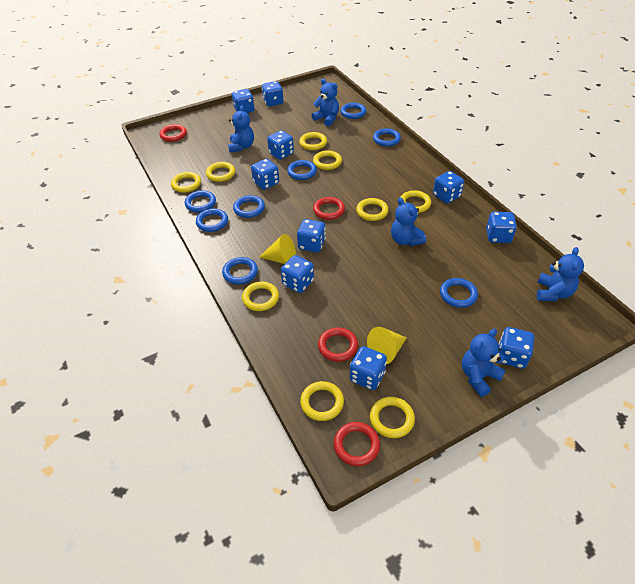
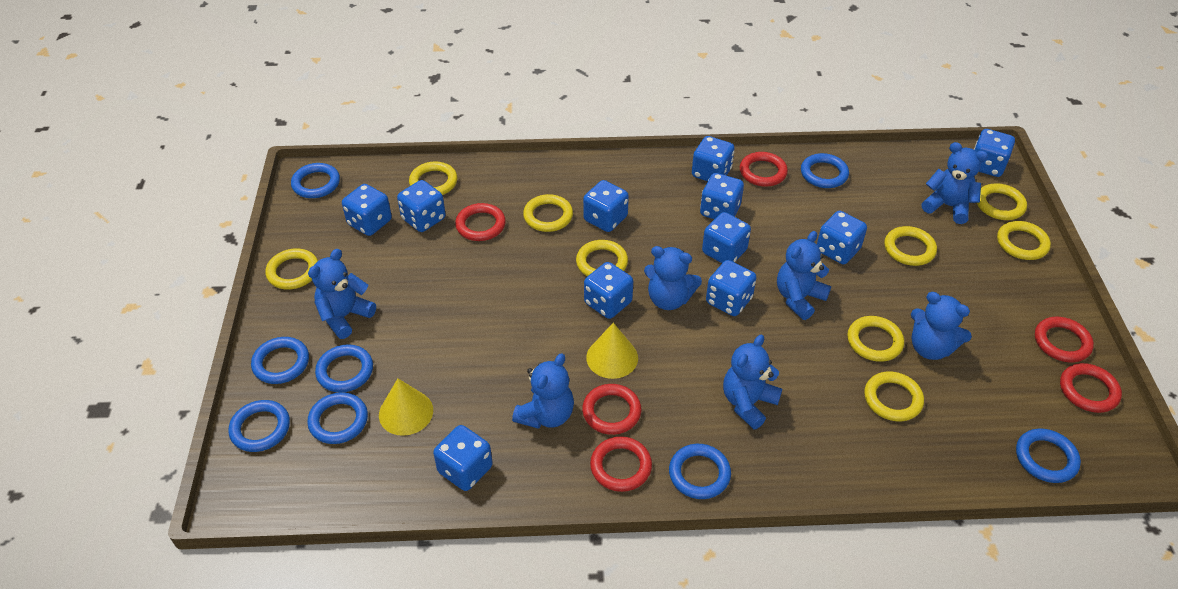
blue dice: 10 -> 11
blue teddy bear: 5 -> 7
red ring: 4 -> 6

